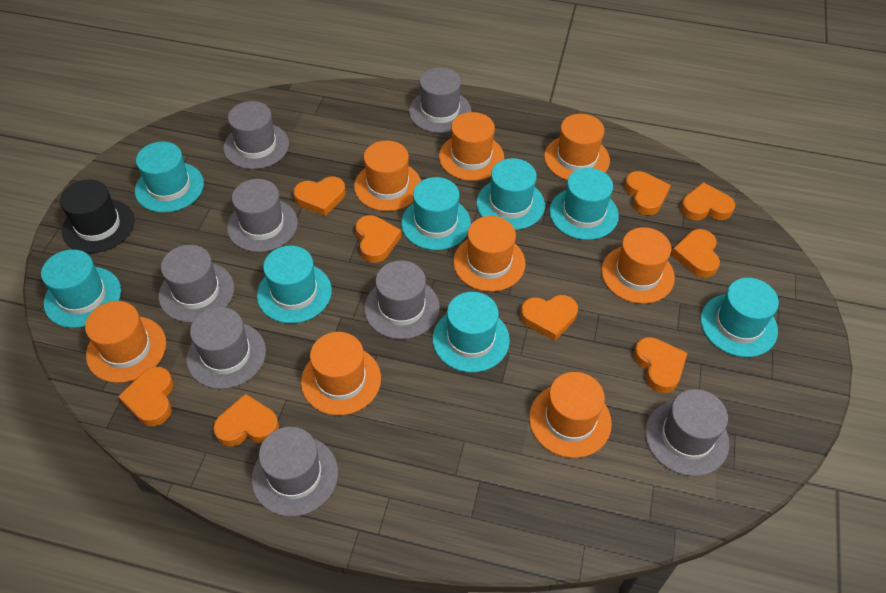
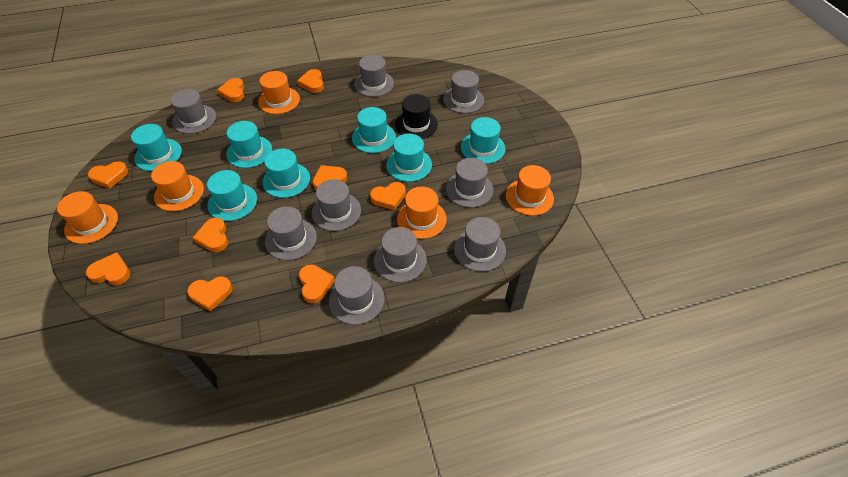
grey hat: 8 -> 9
orange hat: 8 -> 5
turquoise hat: 8 -> 7

